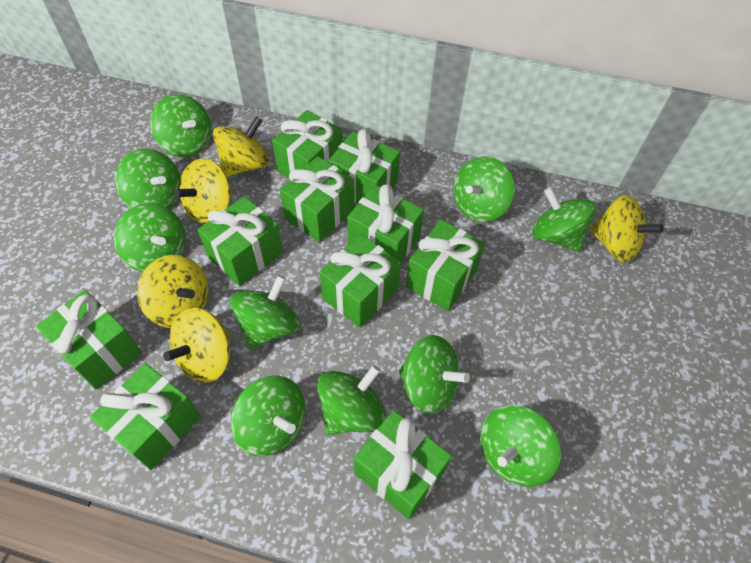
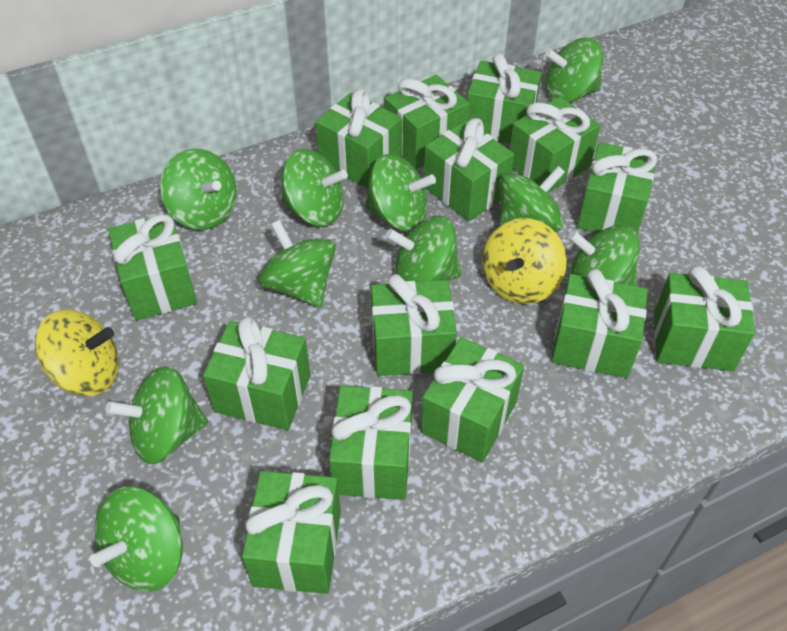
green gift: 10 -> 14
yellow spinning top: 5 -> 2

